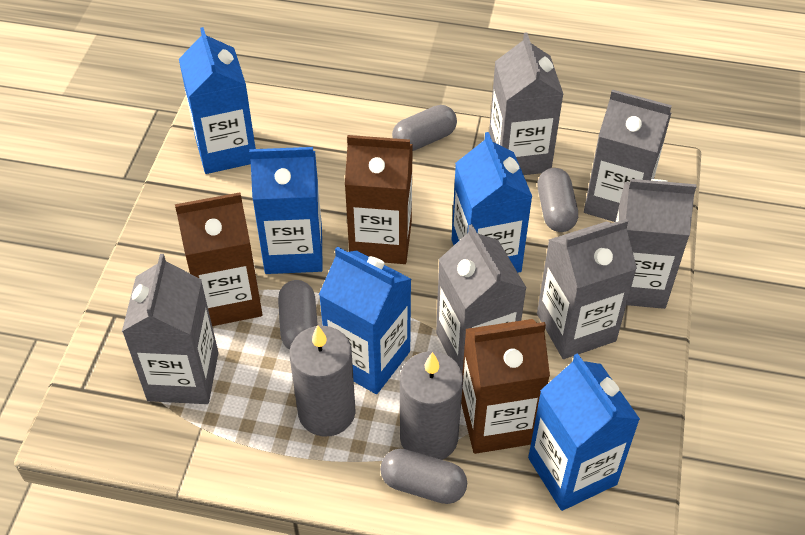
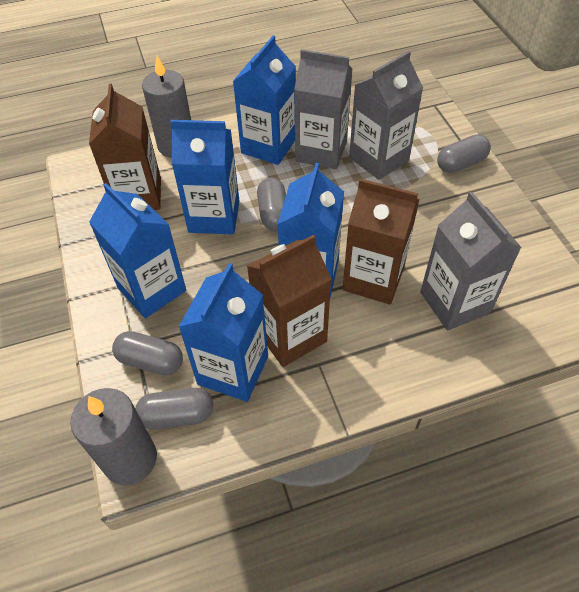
grey carton: 6 -> 3

